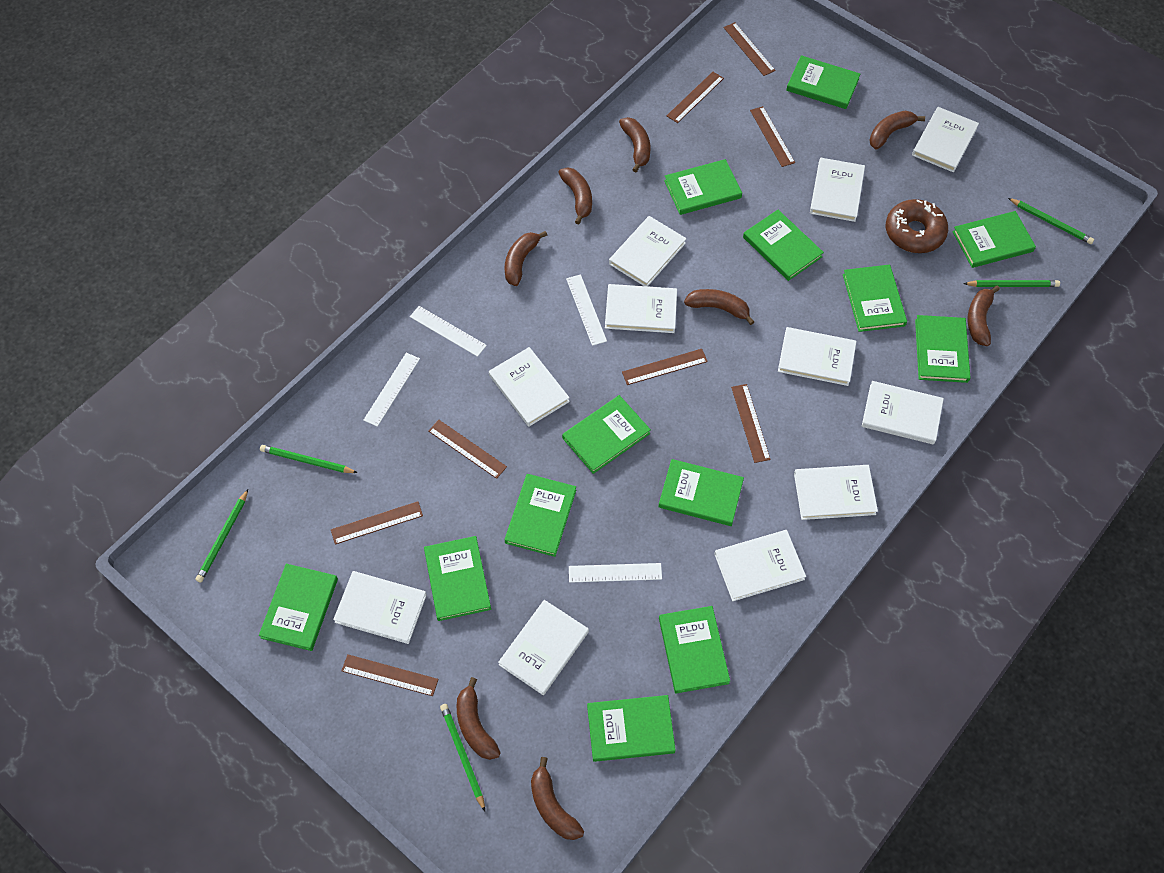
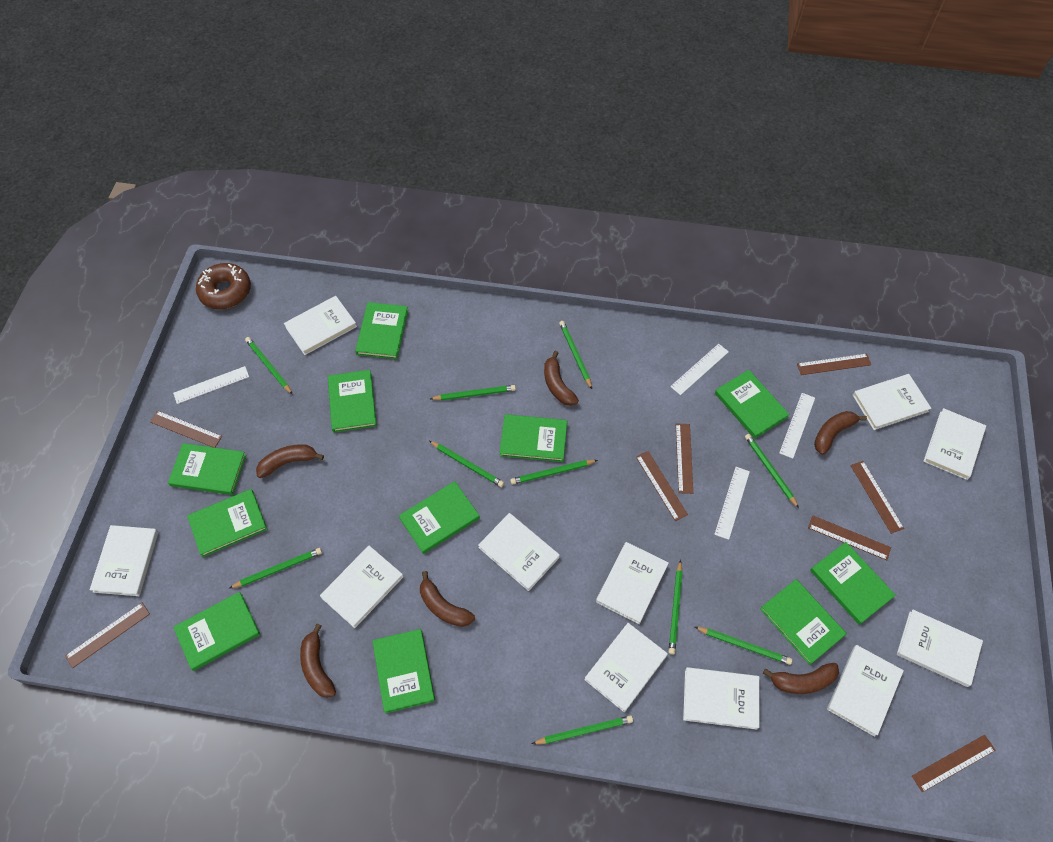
brown banana: 8 -> 6
green book: 13 -> 11
green pencil: 5 -> 10

